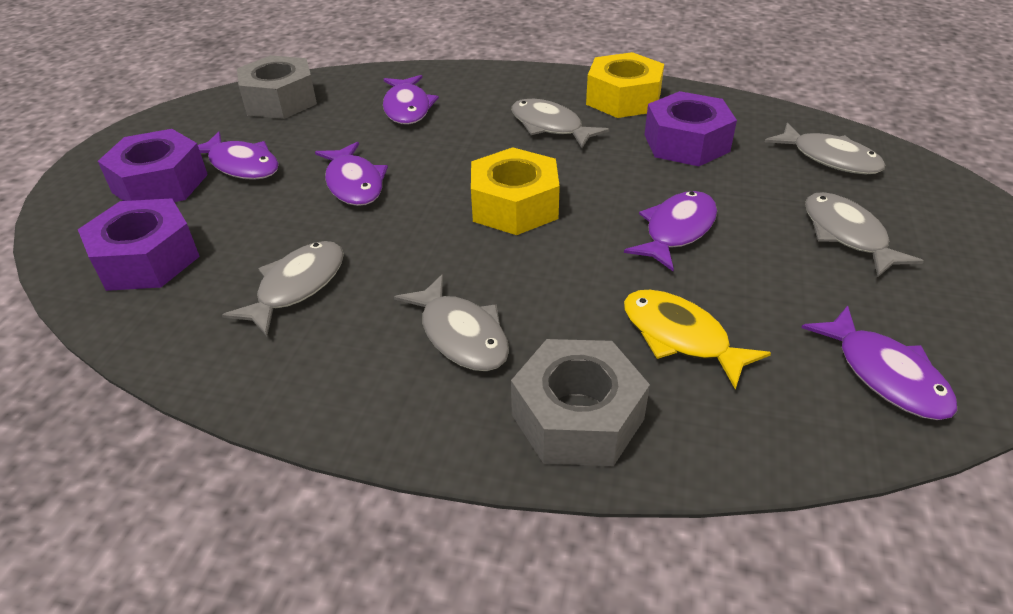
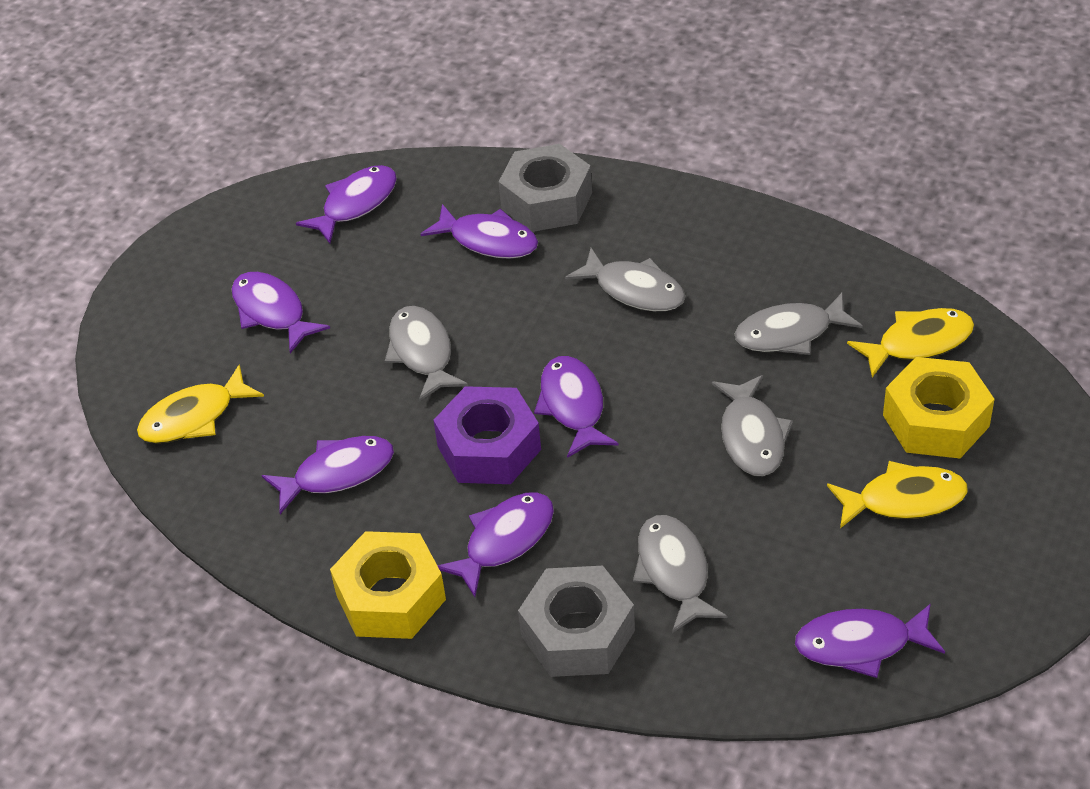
purple fish: 5 -> 7
purple nut: 3 -> 1
yellow fish: 1 -> 3

